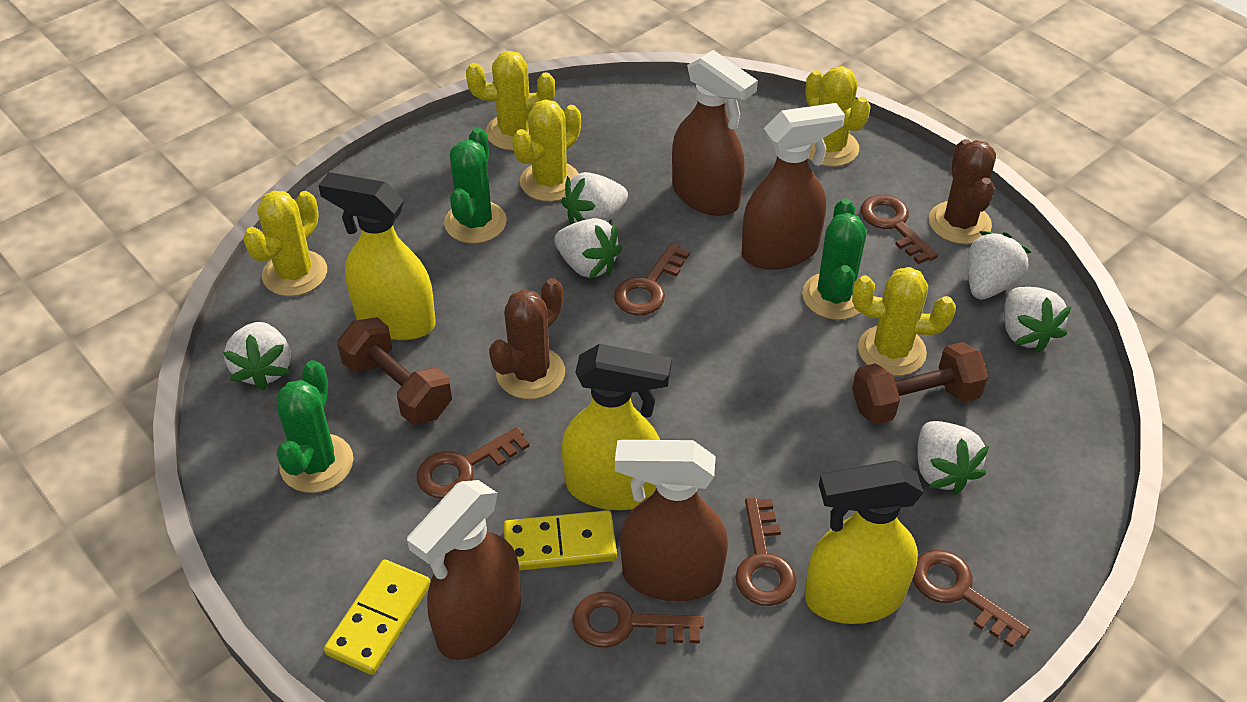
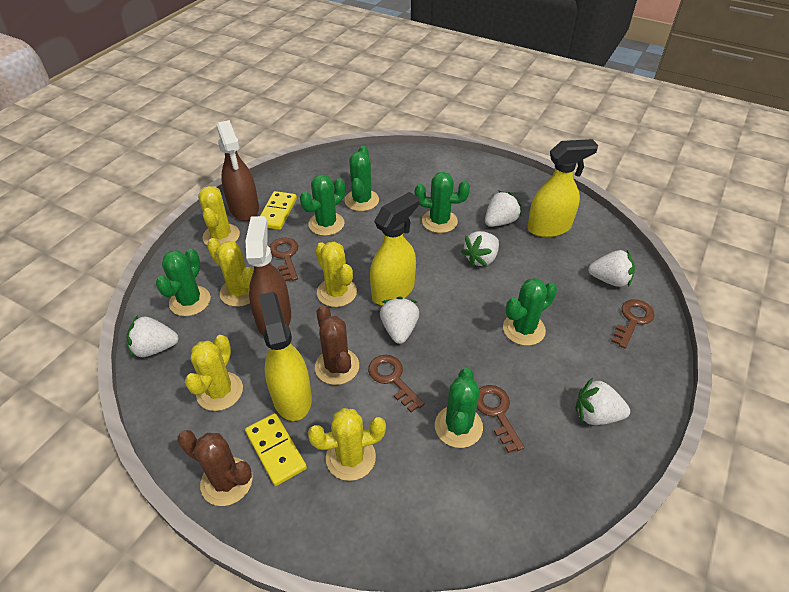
brown dumbbell: 2 -> 0
brown key: 6 -> 4
brown spray bottle: 4 -> 2
green cactus: 3 -> 6

